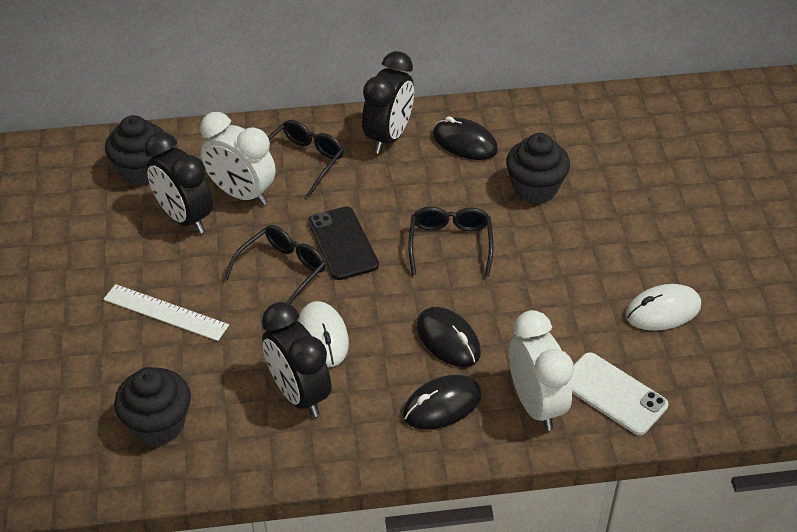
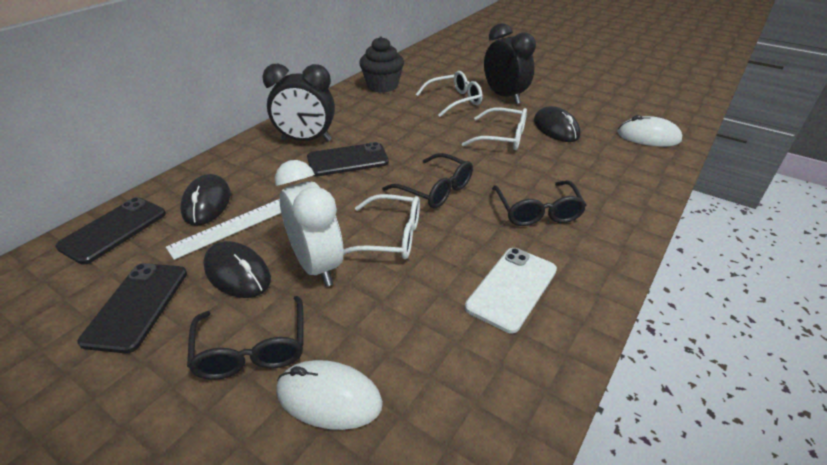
black clock: 3 -> 2
black cupcake: 3 -> 1
black phone: 1 -> 3
white clock: 2 -> 1
white glasses: 0 -> 3

